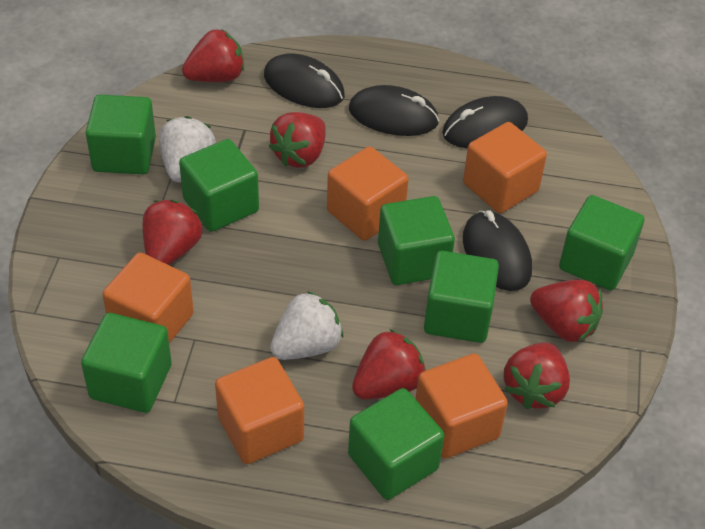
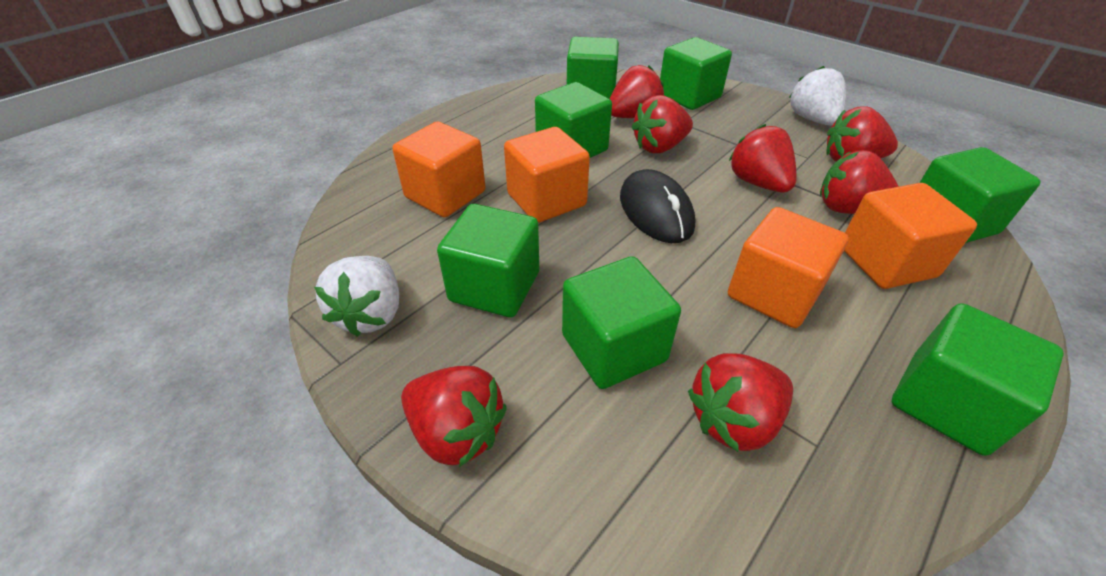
black mouse: 4 -> 1
orange cube: 5 -> 4
red strawberry: 6 -> 7

